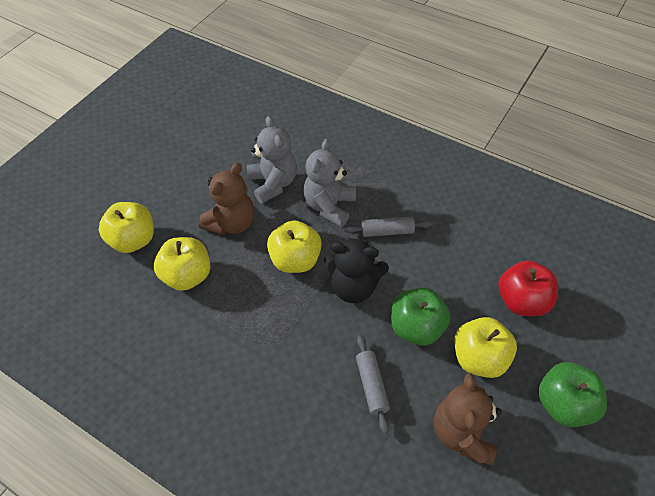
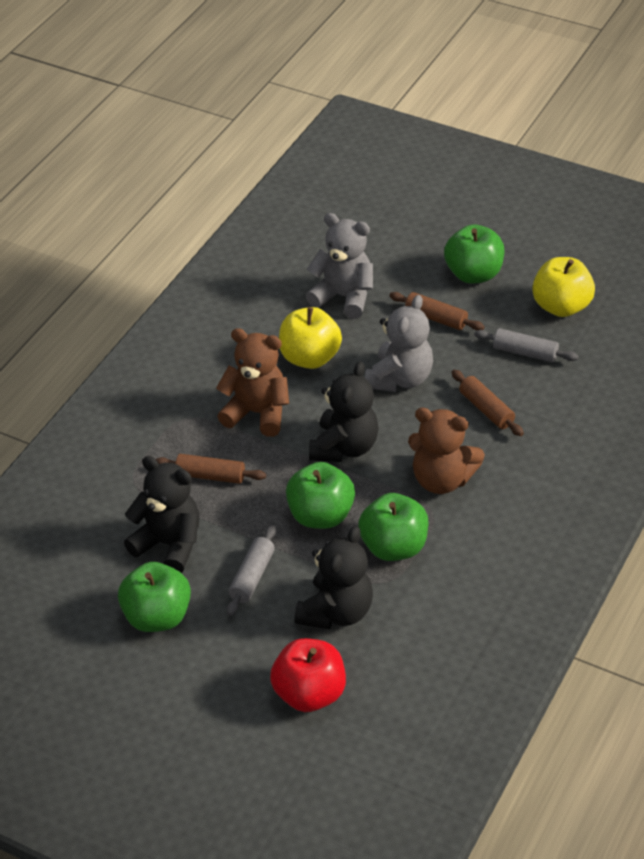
black teddy bear: 1 -> 3
brown rolling pin: 0 -> 3
green apple: 2 -> 4
yellow apple: 4 -> 2

